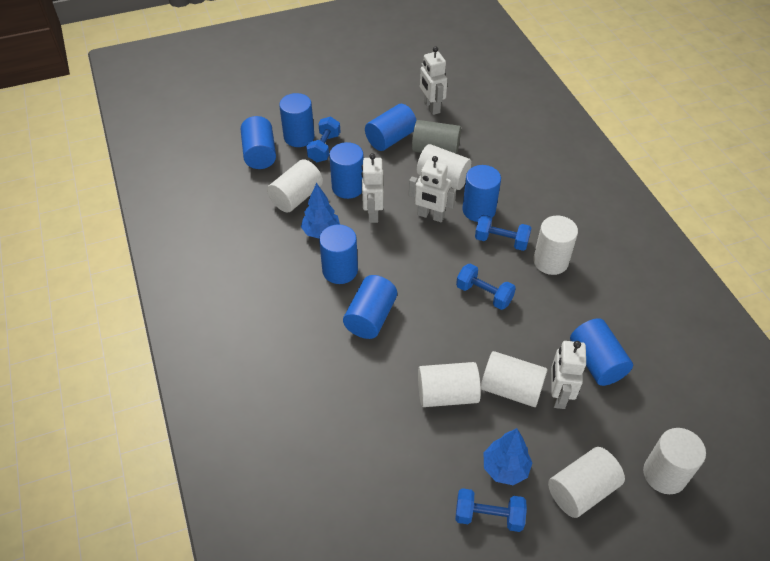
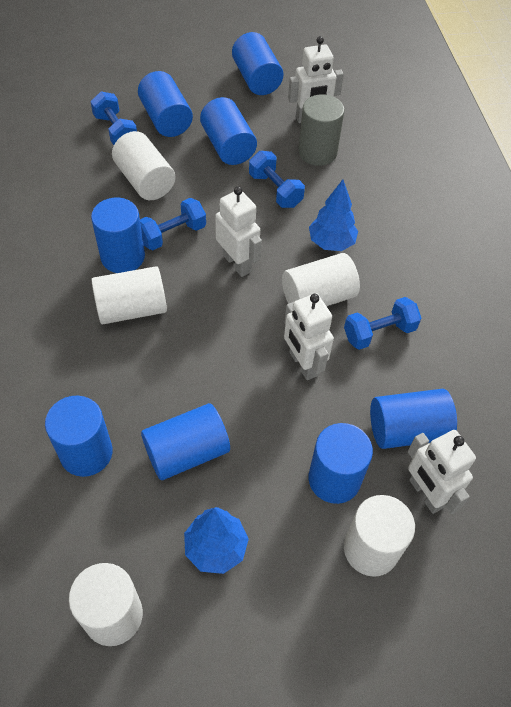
white cylinder: 7 -> 5

